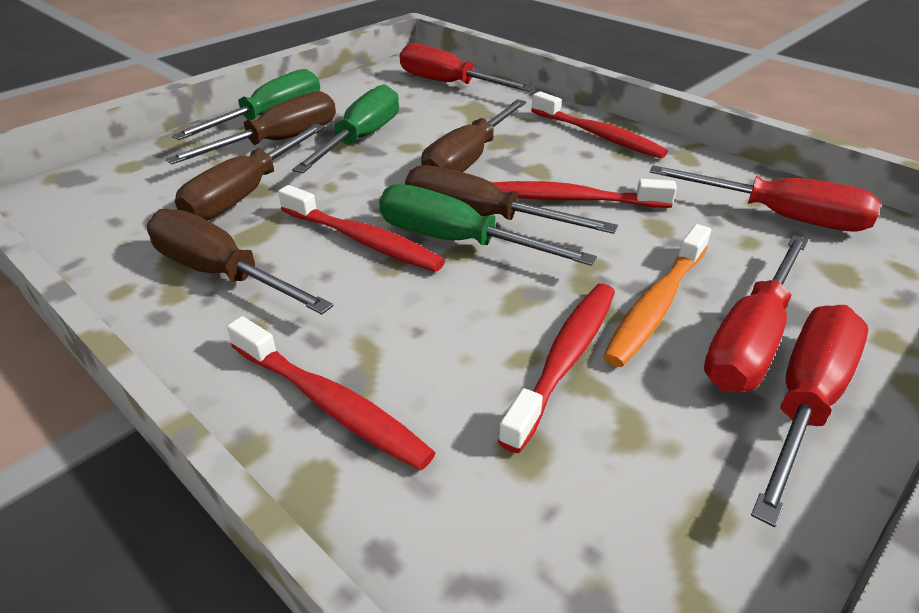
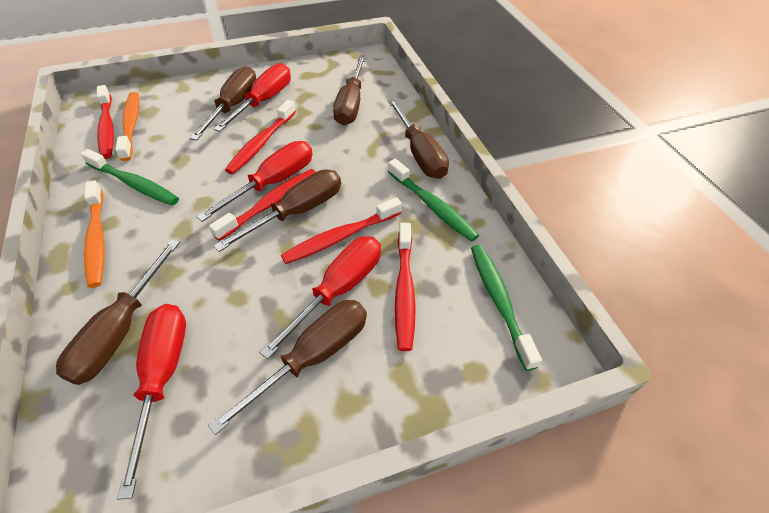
brown screwdriver: 5 -> 6
green screwdriver: 3 -> 0
green toothbrush: 0 -> 3
orange toothbrush: 1 -> 2

